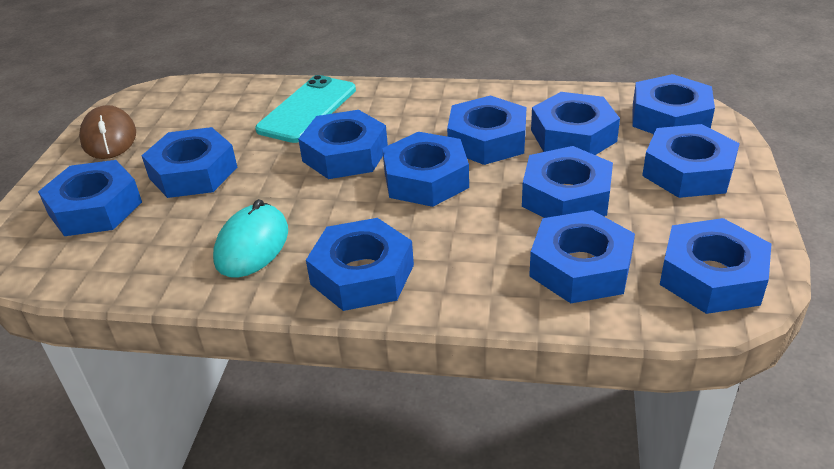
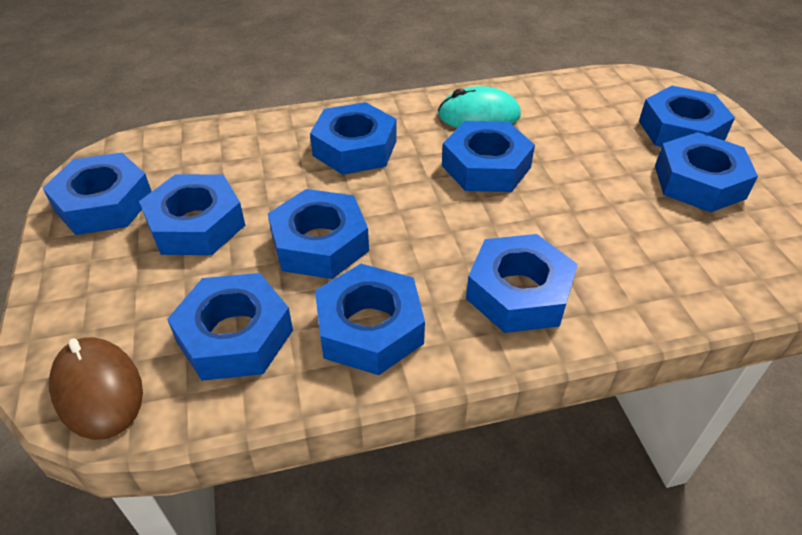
blue nut: 12 -> 10
turquoise phone: 1 -> 0

